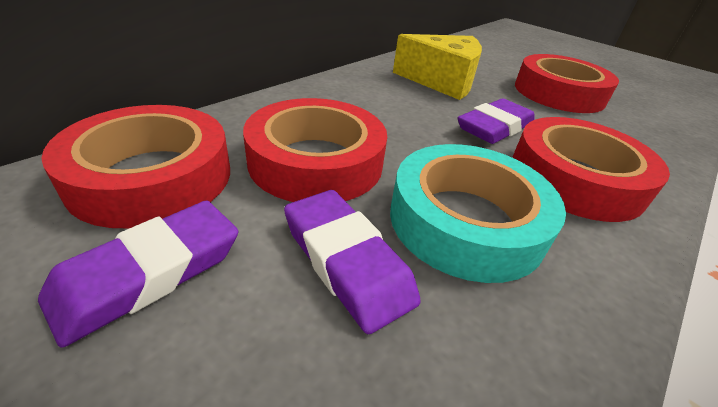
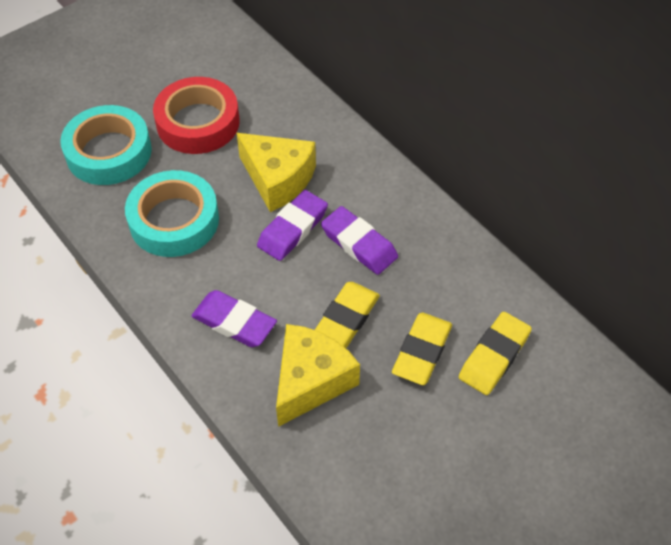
red tape: 4 -> 1
turquoise tape: 1 -> 2
yellow cheese: 1 -> 2
yellow eraser: 0 -> 3

